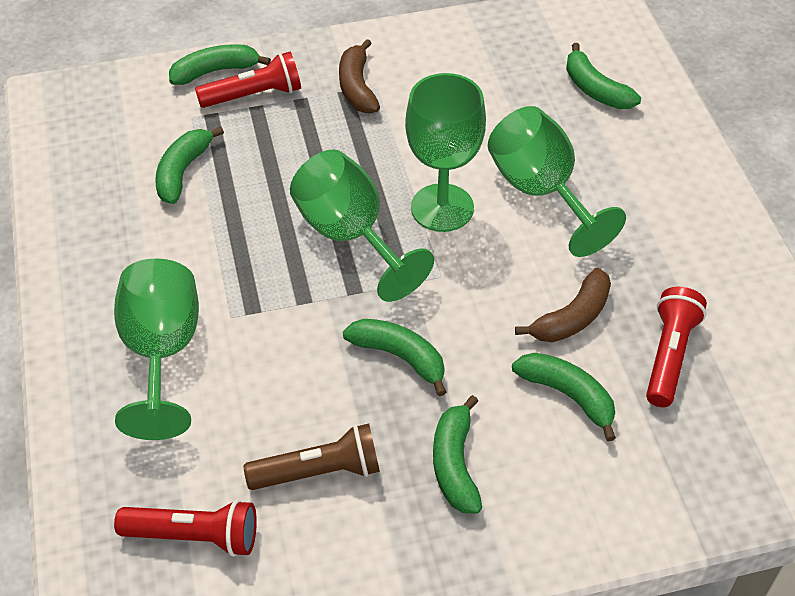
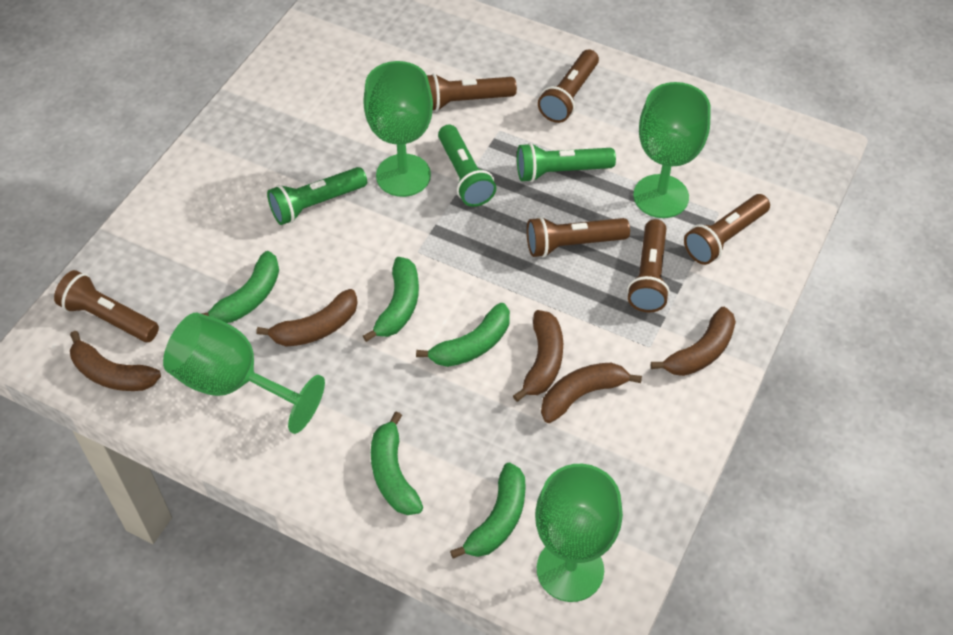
brown banana: 2 -> 5
brown flashlight: 1 -> 6
green banana: 6 -> 5
green flashlight: 0 -> 3
red flashlight: 3 -> 0

